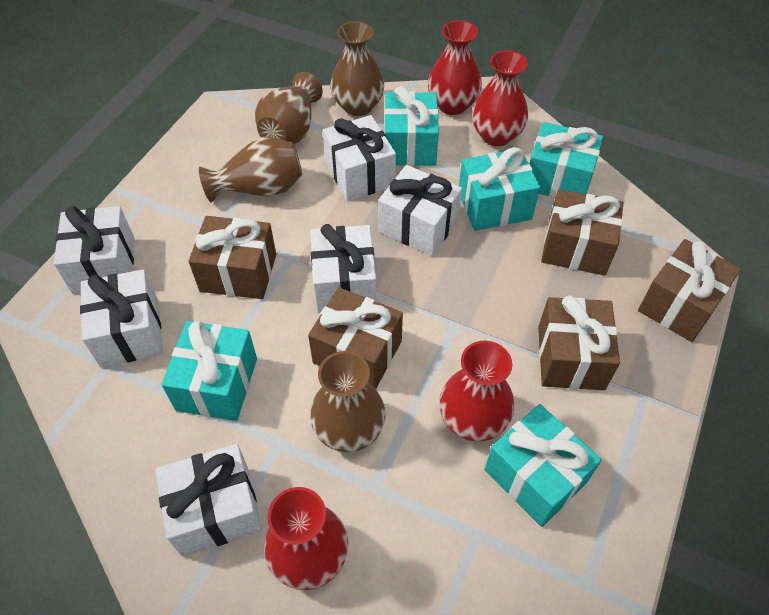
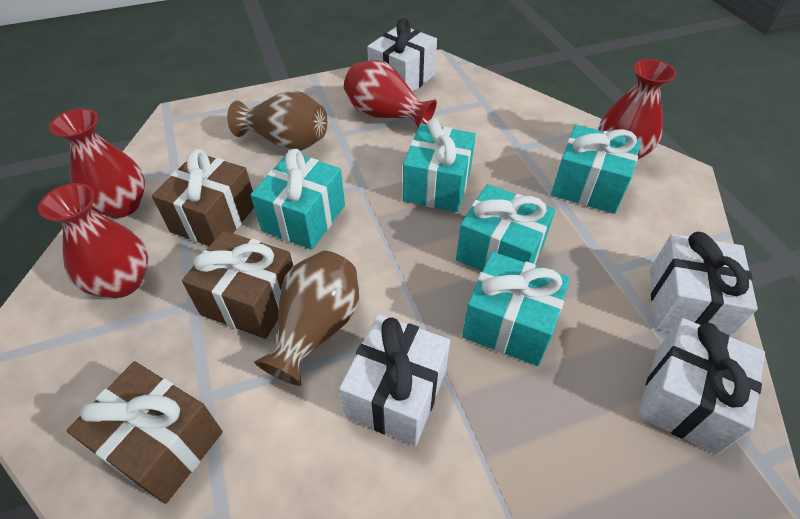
brown gift: 5 -> 3
brown vase: 4 -> 2
white gift: 6 -> 4

